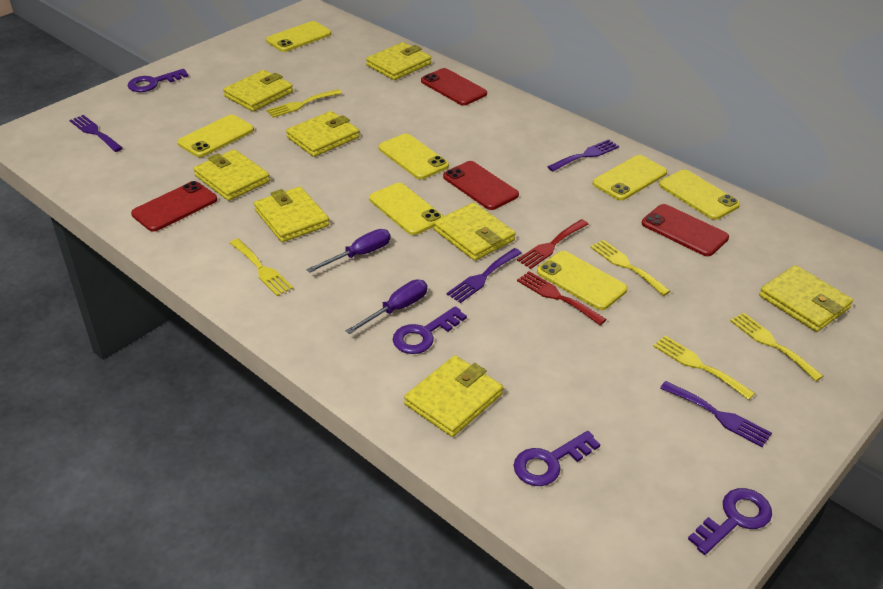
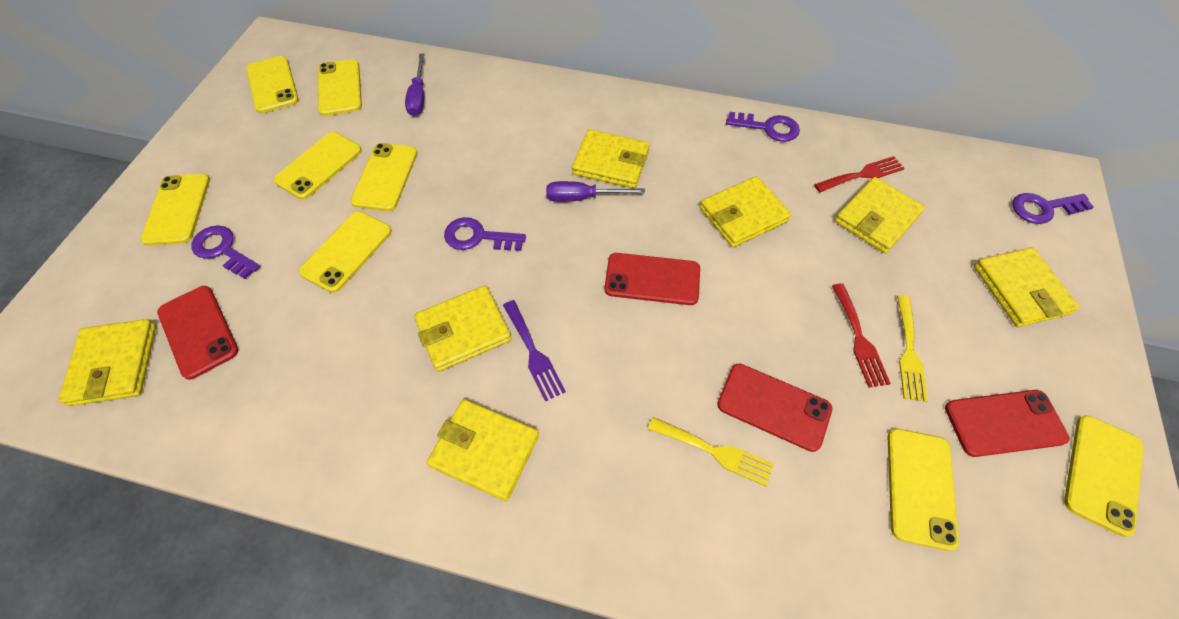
purple fork: 4 -> 1
yellow fork: 5 -> 2
yellow phone: 7 -> 8
yellow wallet: 8 -> 7

